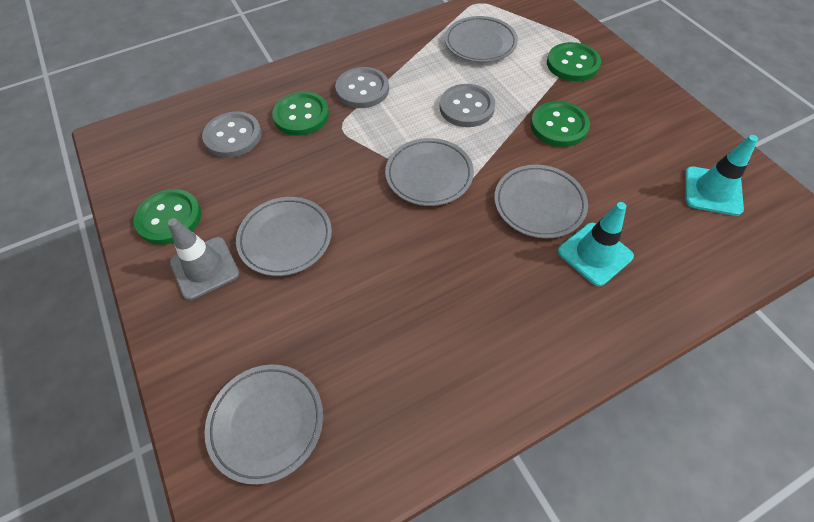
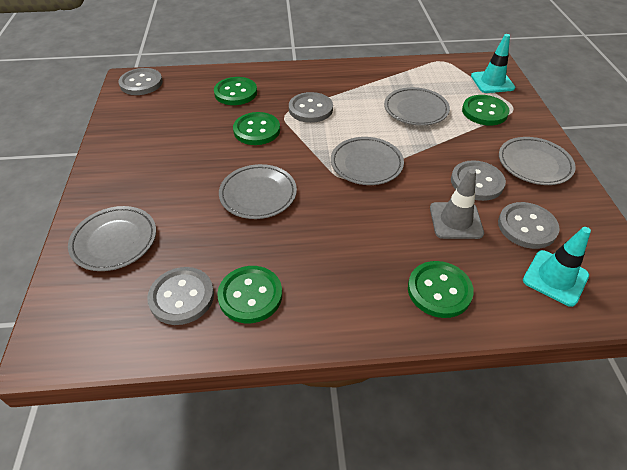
green button: 4 -> 5
grey button: 3 -> 5

